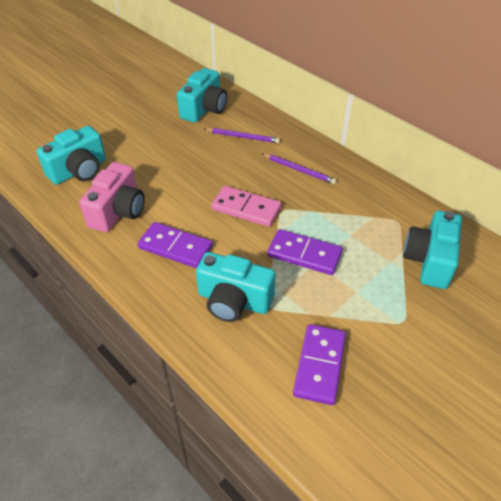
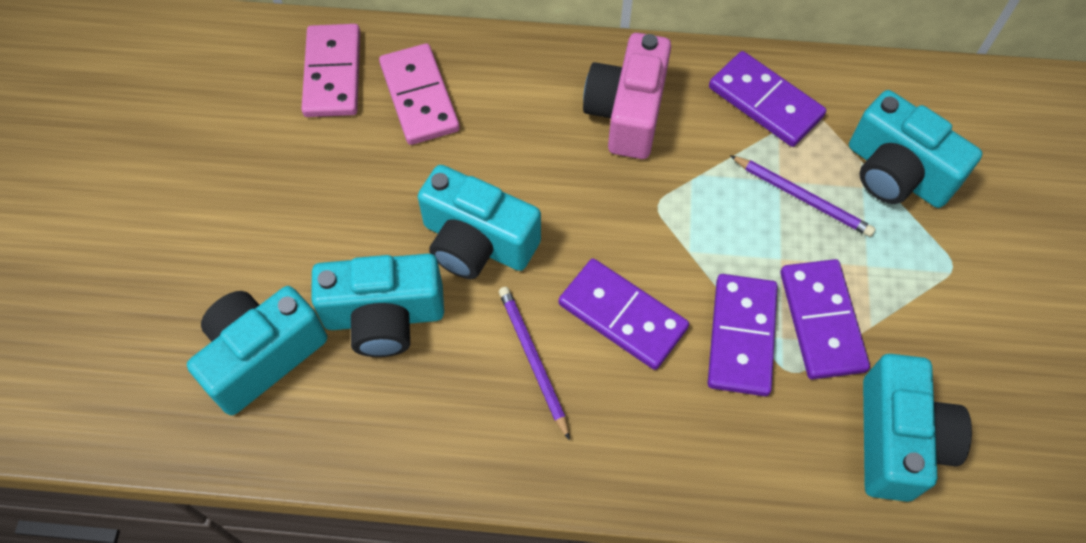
pink domino: 1 -> 2
purple domino: 3 -> 4
turquoise camera: 4 -> 5

